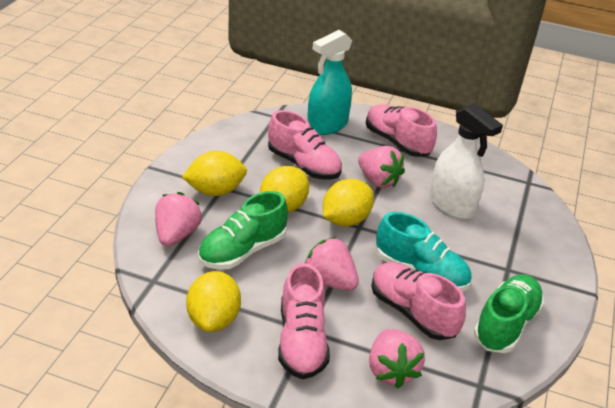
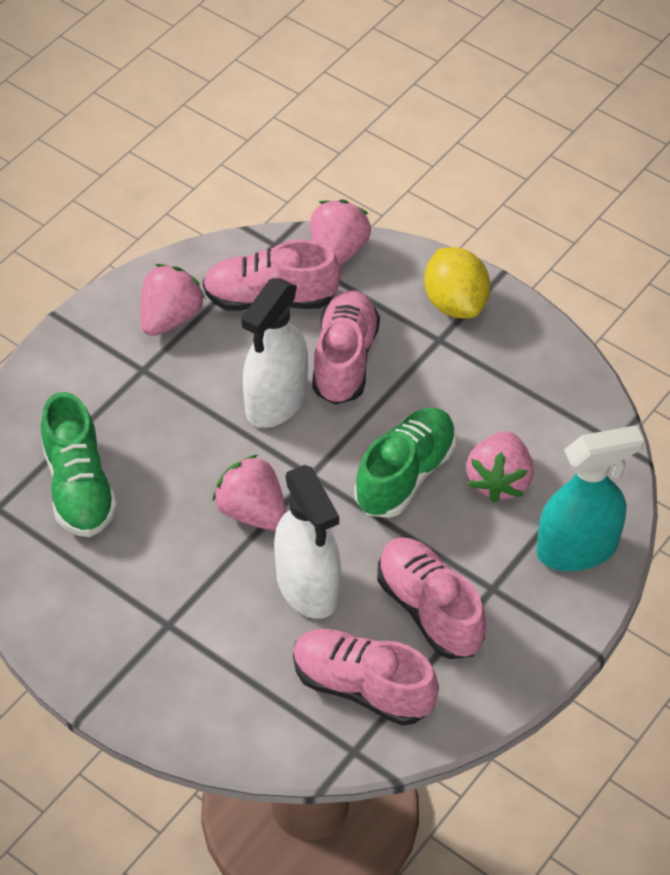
turquoise shoe: 1 -> 0
white spray bottle: 1 -> 2
yellow lemon: 4 -> 1

